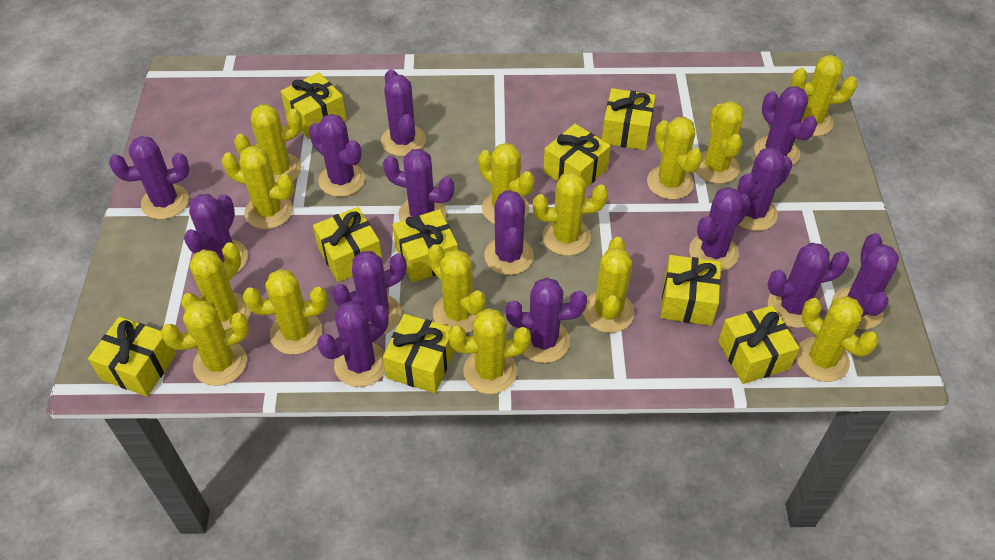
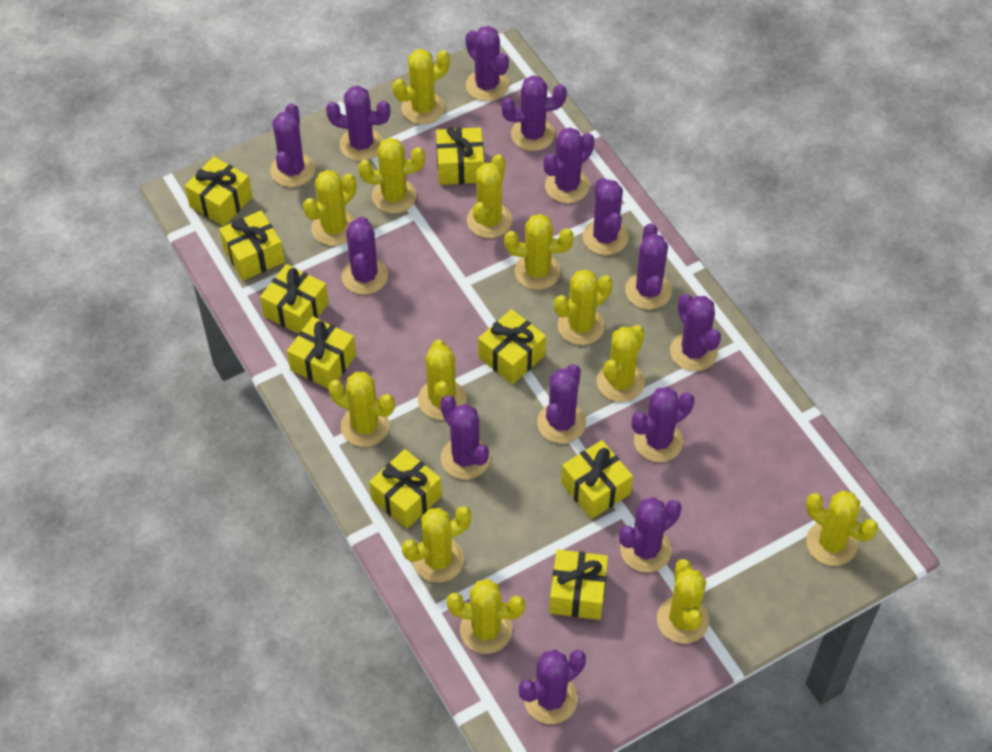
yellow cactus: 14 -> 13

